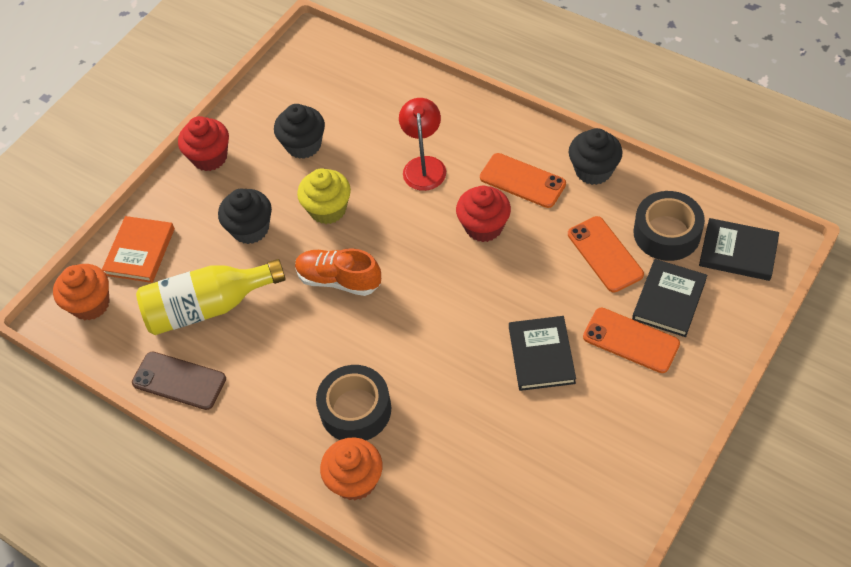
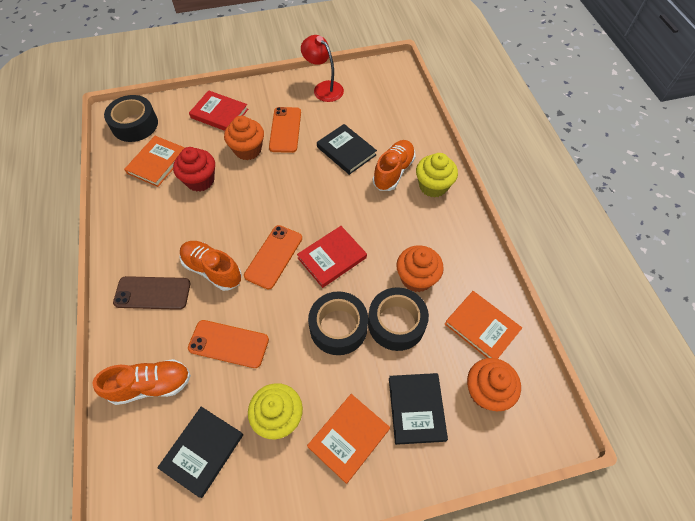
black cupcake: 3 -> 0
black tape: 2 -> 3
orange book: 1 -> 3
orange cupcake: 2 -> 3
orange shoe: 1 -> 3
red book: 0 -> 2
red cupcake: 2 -> 1
yellow bottle: 1 -> 0
yellow cupcake: 1 -> 2

